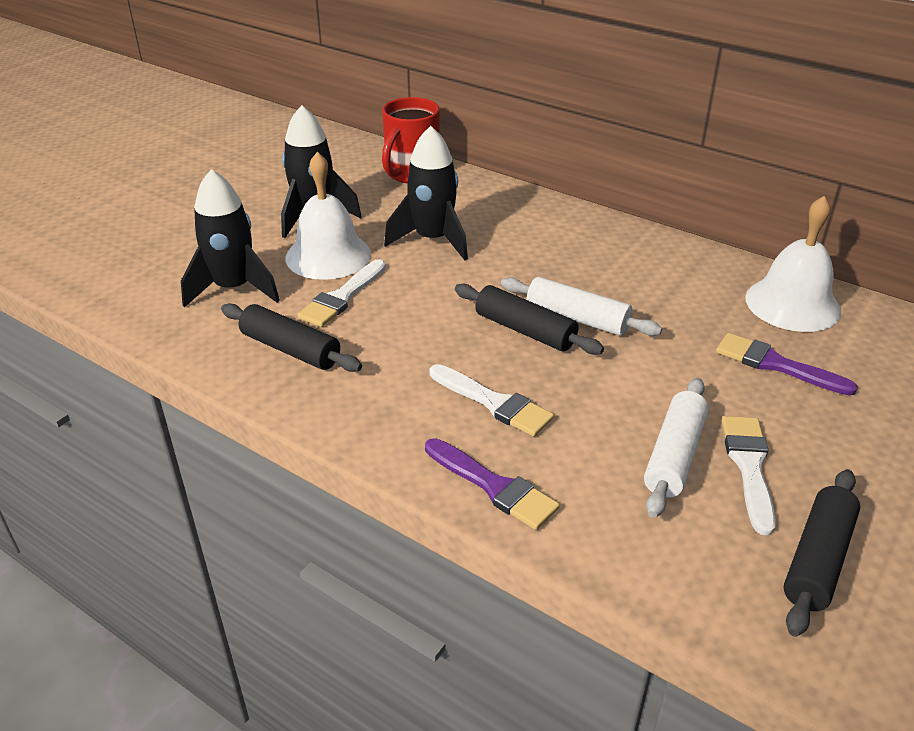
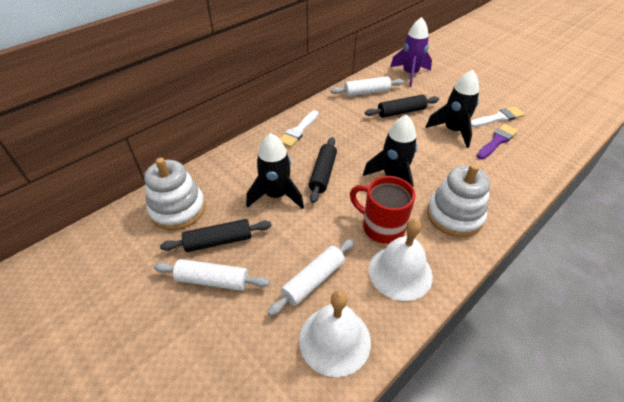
purple brush: 2 -> 1
purple rocket: 0 -> 1
white brush: 3 -> 2
white rolling pin: 2 -> 3
white stacking toy: 0 -> 2

